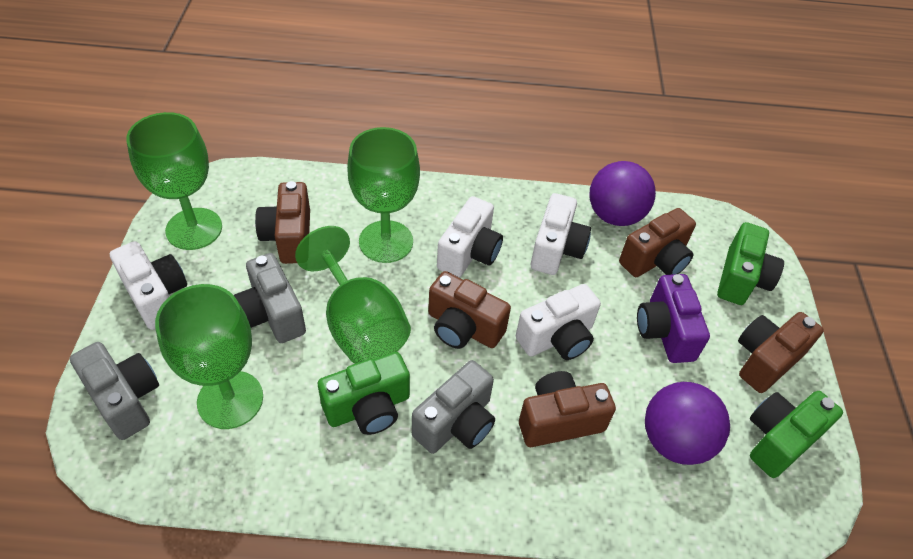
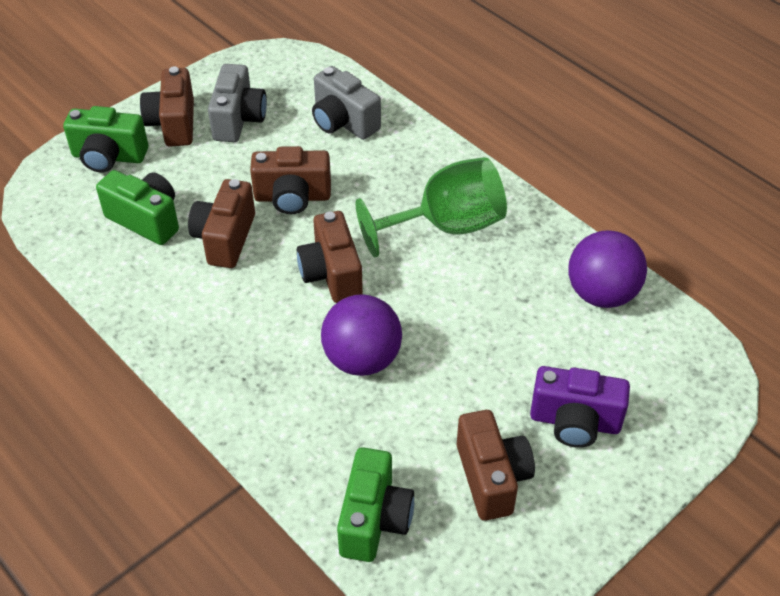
green goblet: 4 -> 1
grey camera: 3 -> 2
white camera: 4 -> 0

